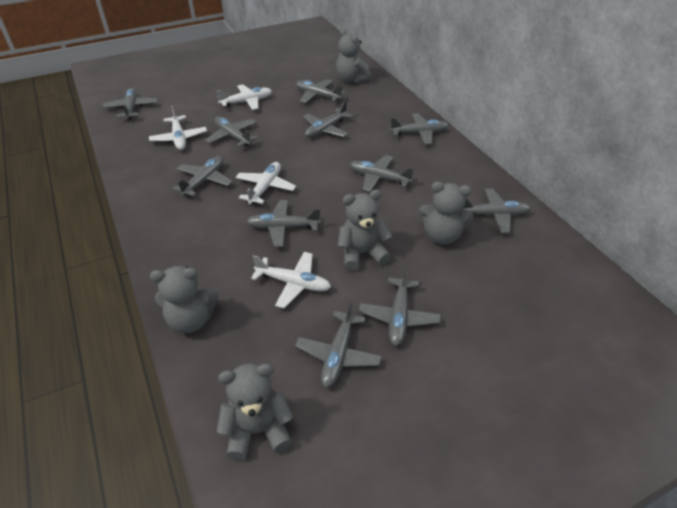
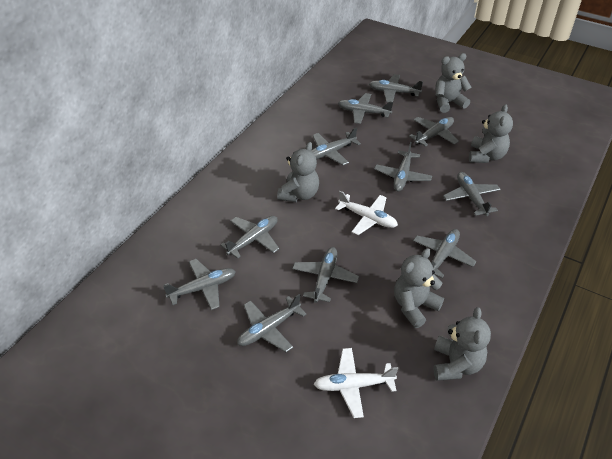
white plane: 4 -> 2

